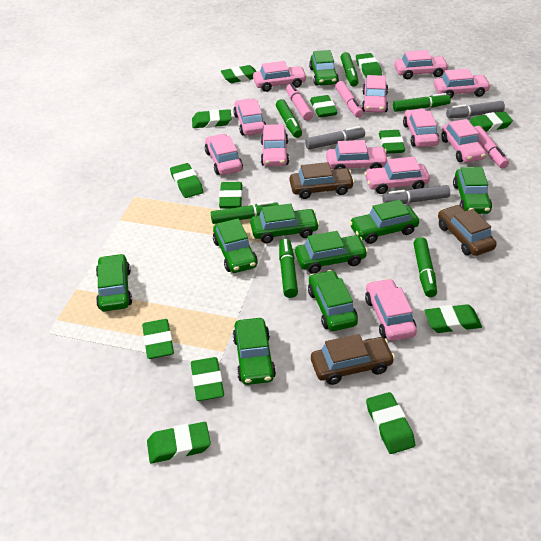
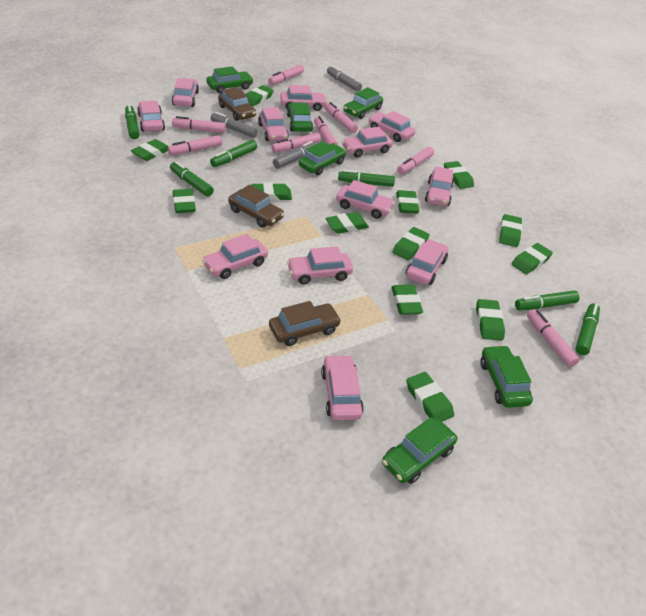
green car: 9 -> 6
pink marker: 3 -> 8

